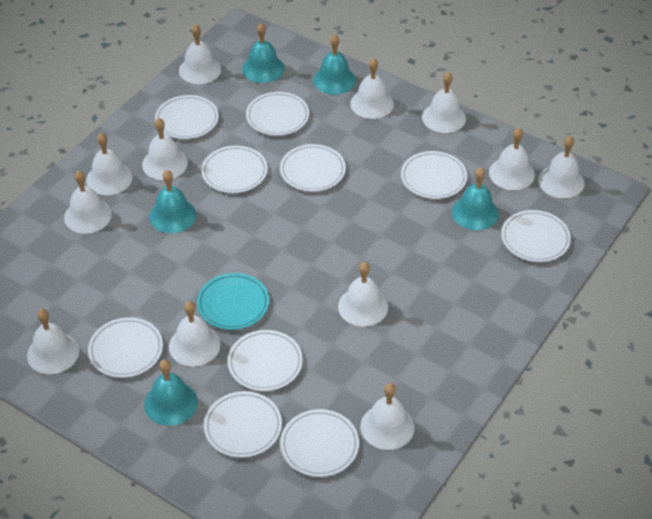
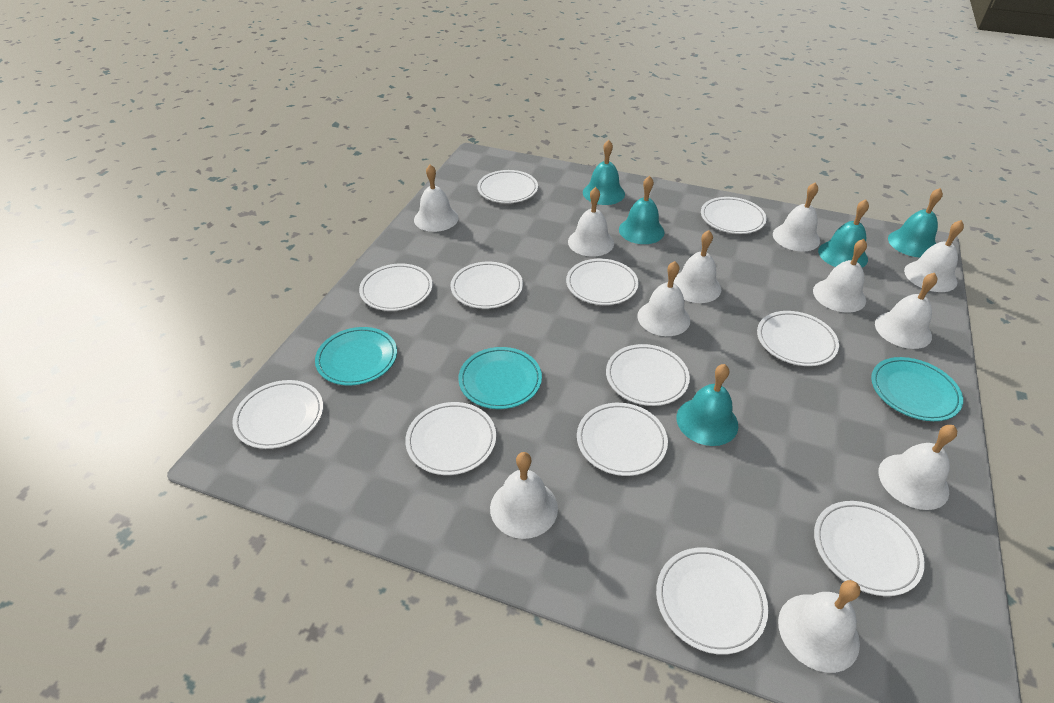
turquoise plate: 1 -> 3
white bell: 12 -> 11
white plate: 10 -> 12

